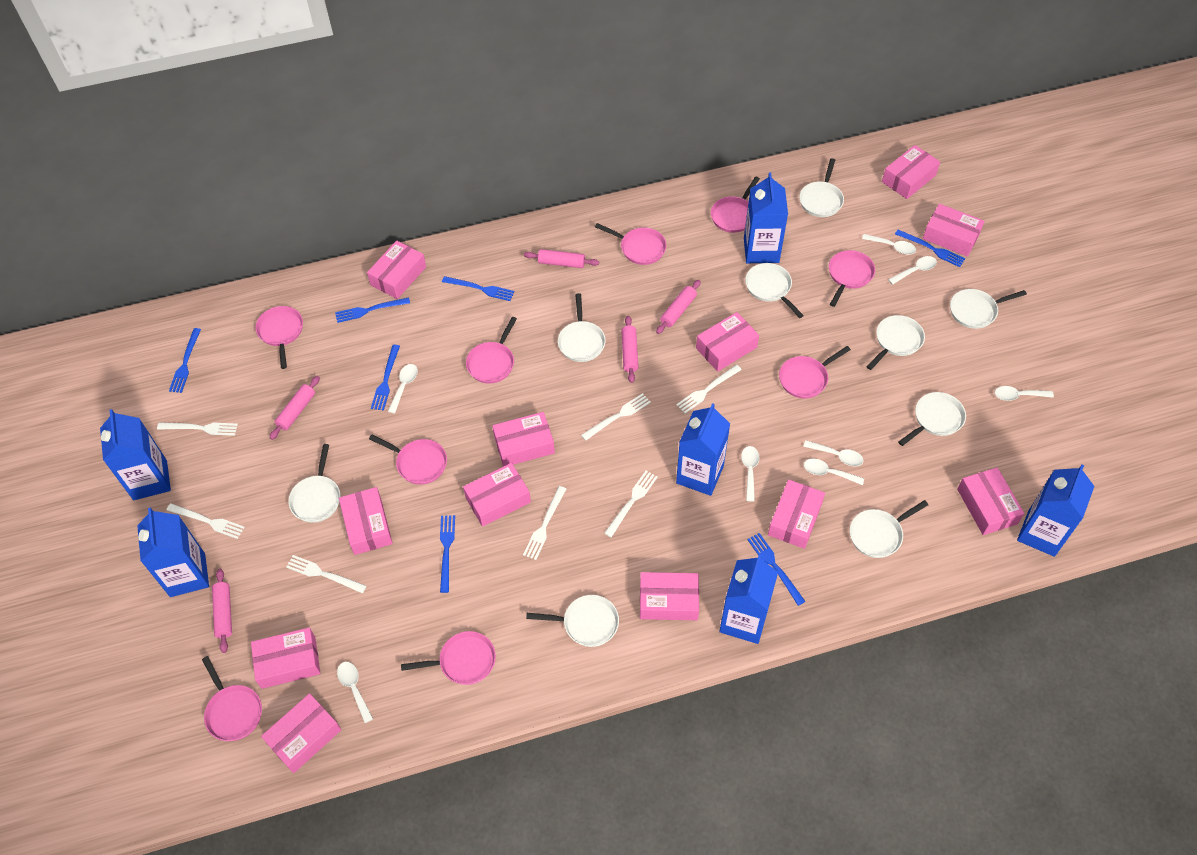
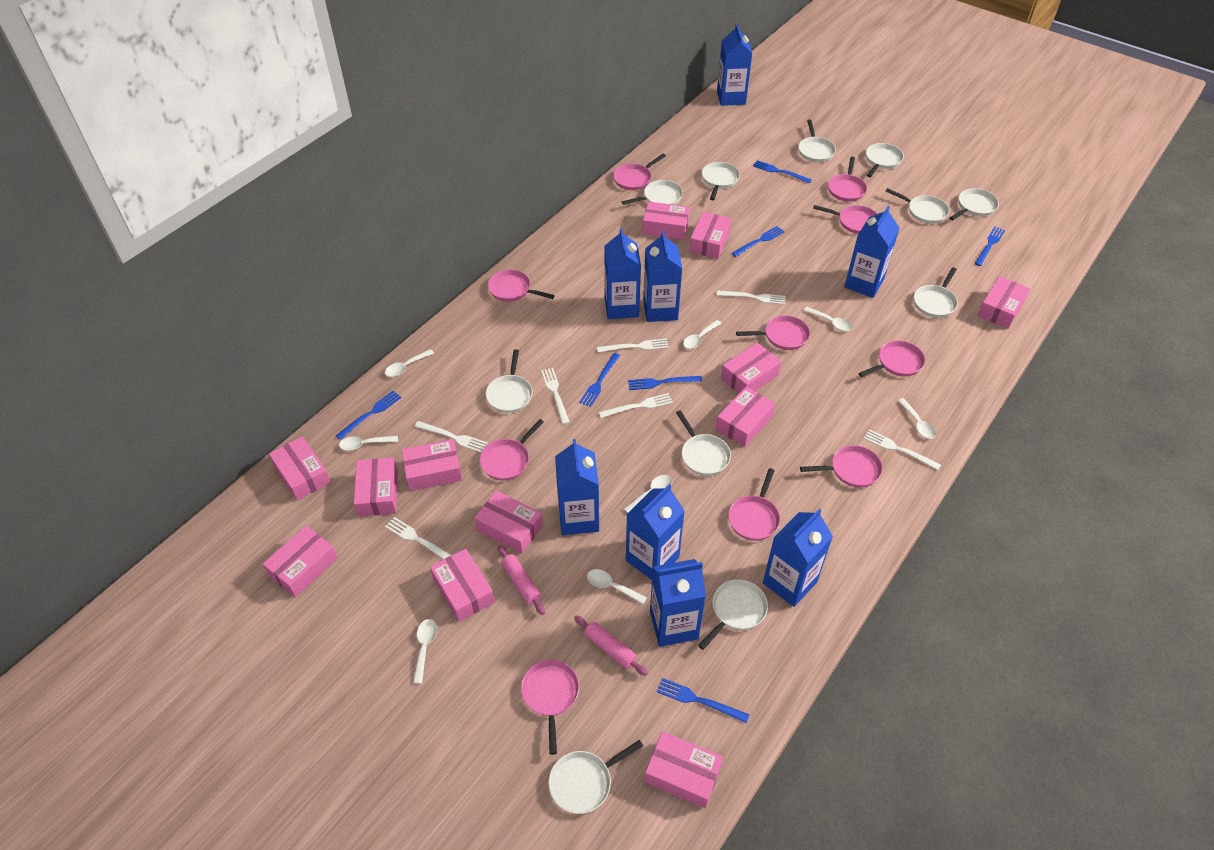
blue carton: 6 -> 8
pink pan: 9 -> 10
pink rolling pin: 5 -> 2
white pan: 9 -> 11

